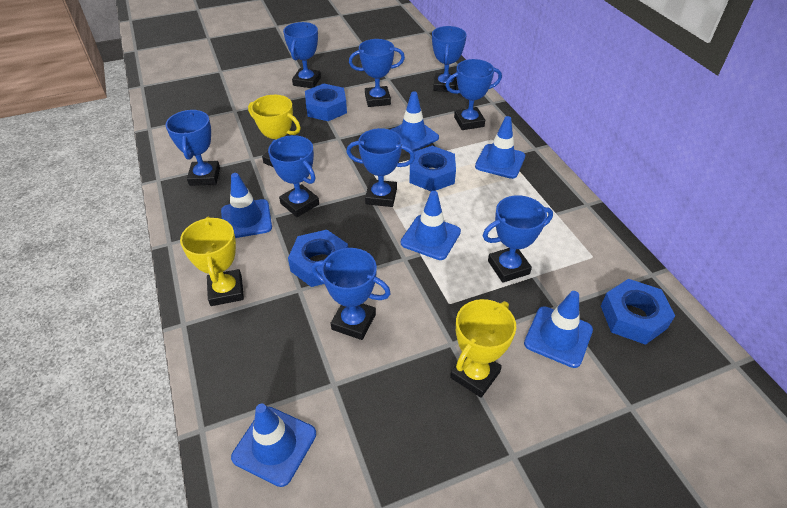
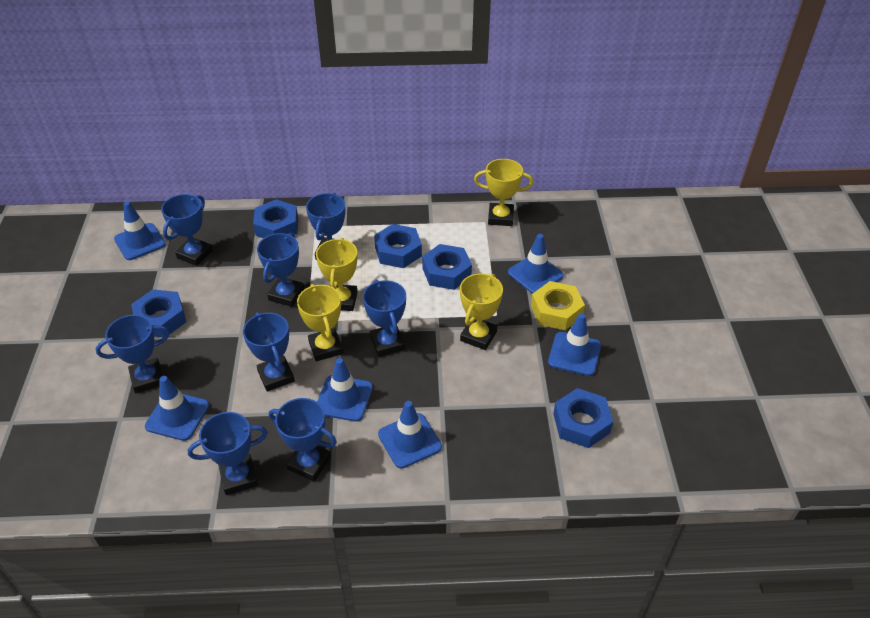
blue nut: 4 -> 5
blue trophy: 9 -> 8
yellow nut: 0 -> 1
yellow trophy: 3 -> 4

